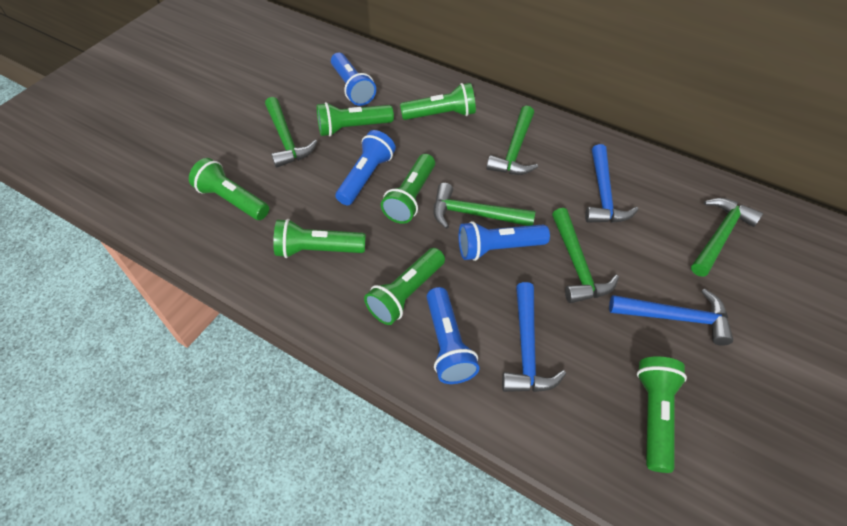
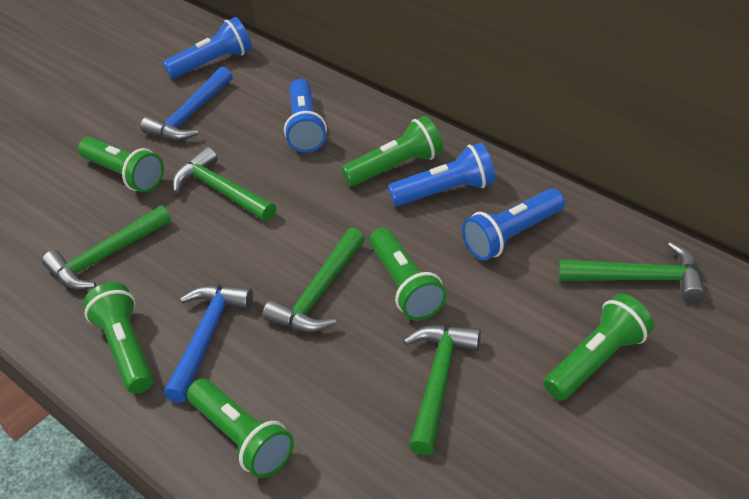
blue hammer: 3 -> 2
green flashlight: 7 -> 6

